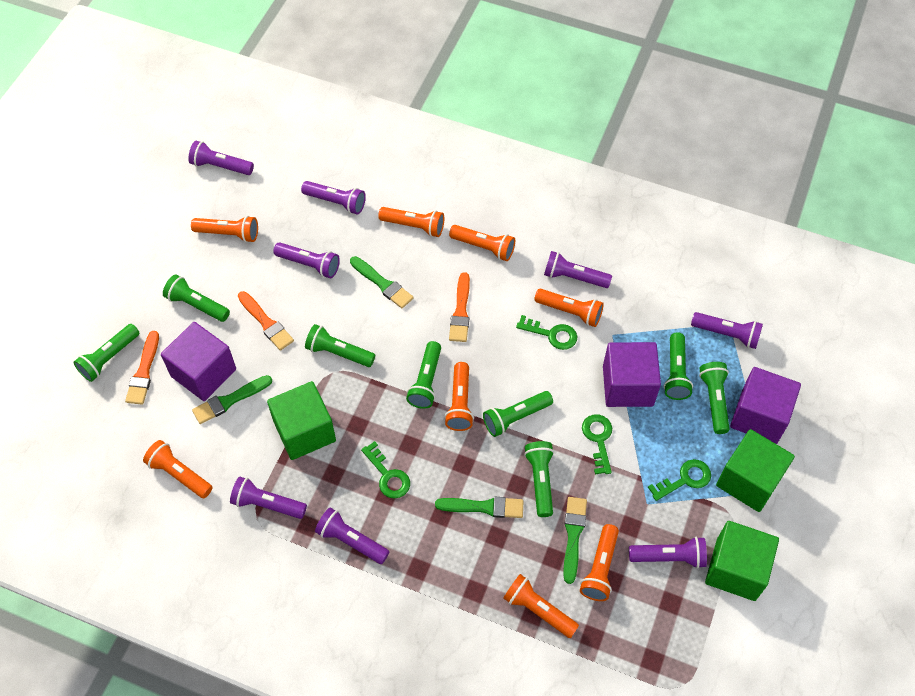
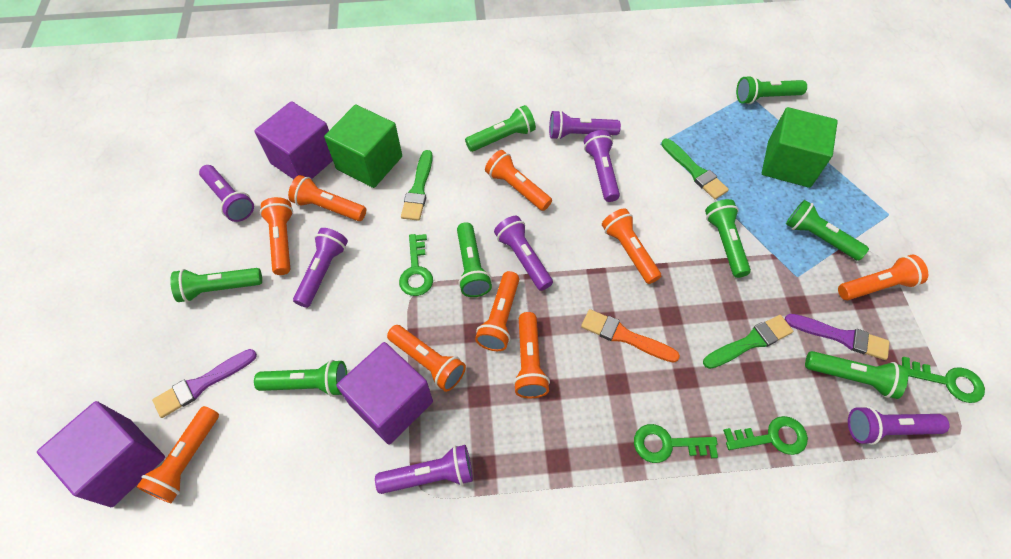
green brush: 4 -> 3
green cube: 3 -> 2
orange brush: 3 -> 1
orange flashlight: 8 -> 9
purple brush: 0 -> 2
purple flashlight: 8 -> 7

